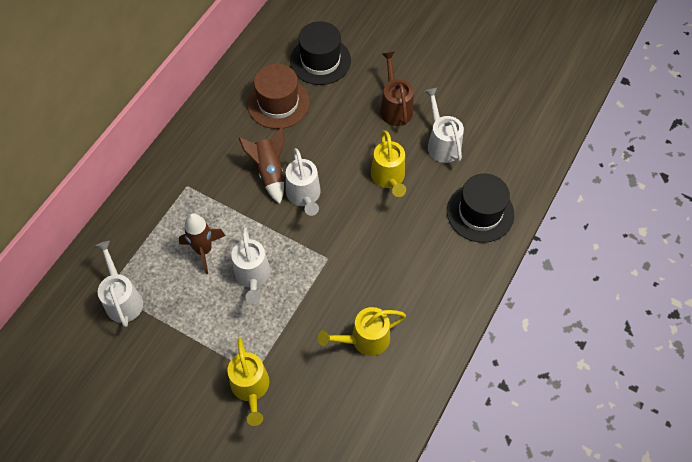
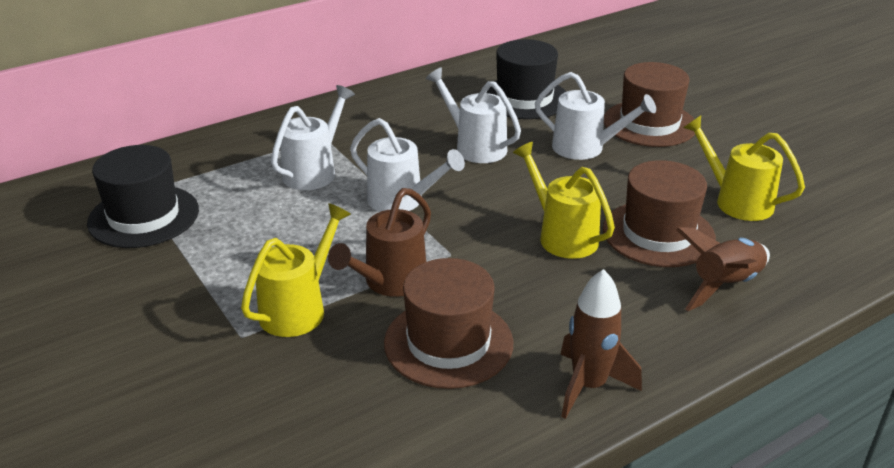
brown hat: 1 -> 3

